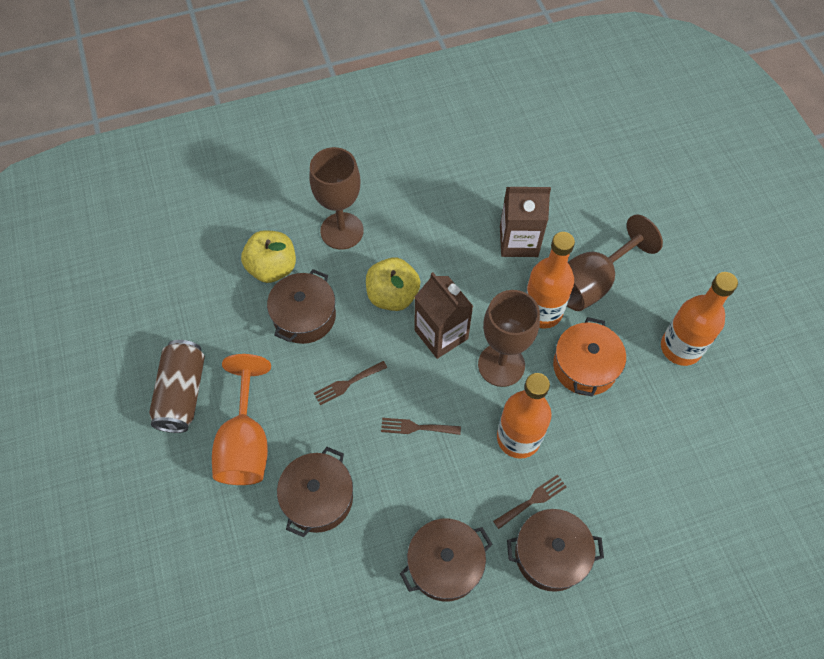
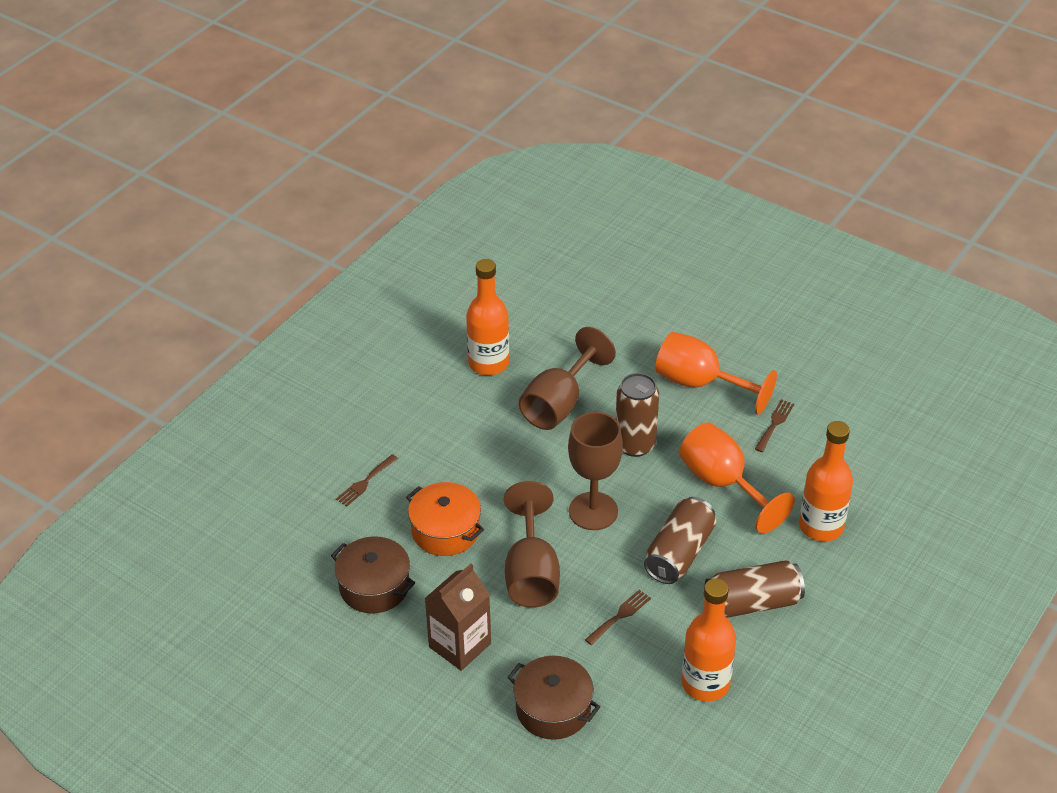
brown can: 1 -> 3
brown carton: 2 -> 1
brown pot: 4 -> 2
orange goblet: 1 -> 2
yellow apple: 2 -> 0

